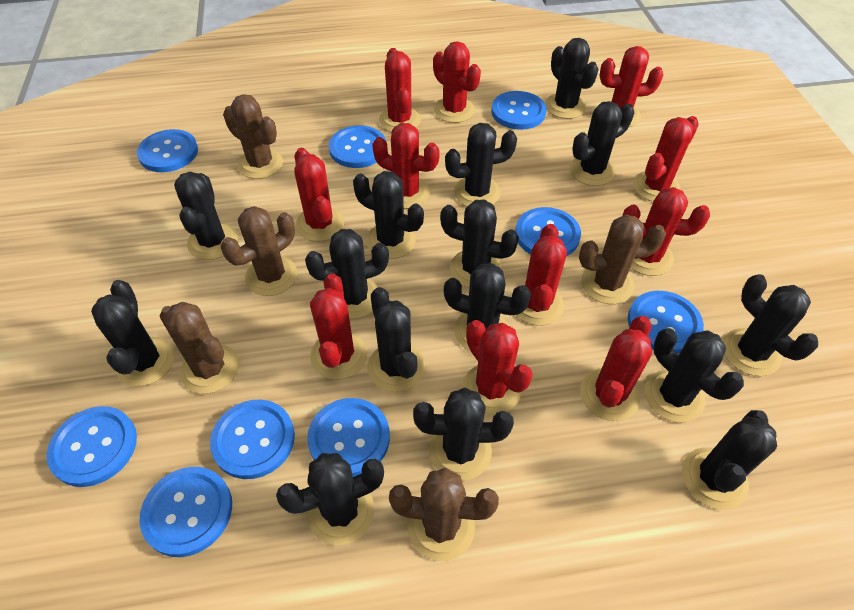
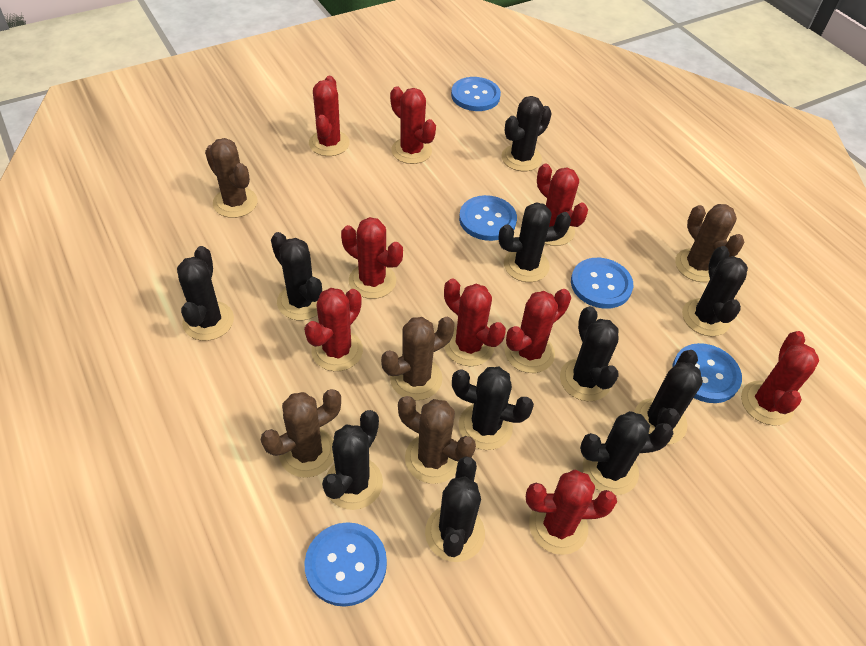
black cactus: 15 -> 11
blue button: 9 -> 5
red cactus: 11 -> 9

